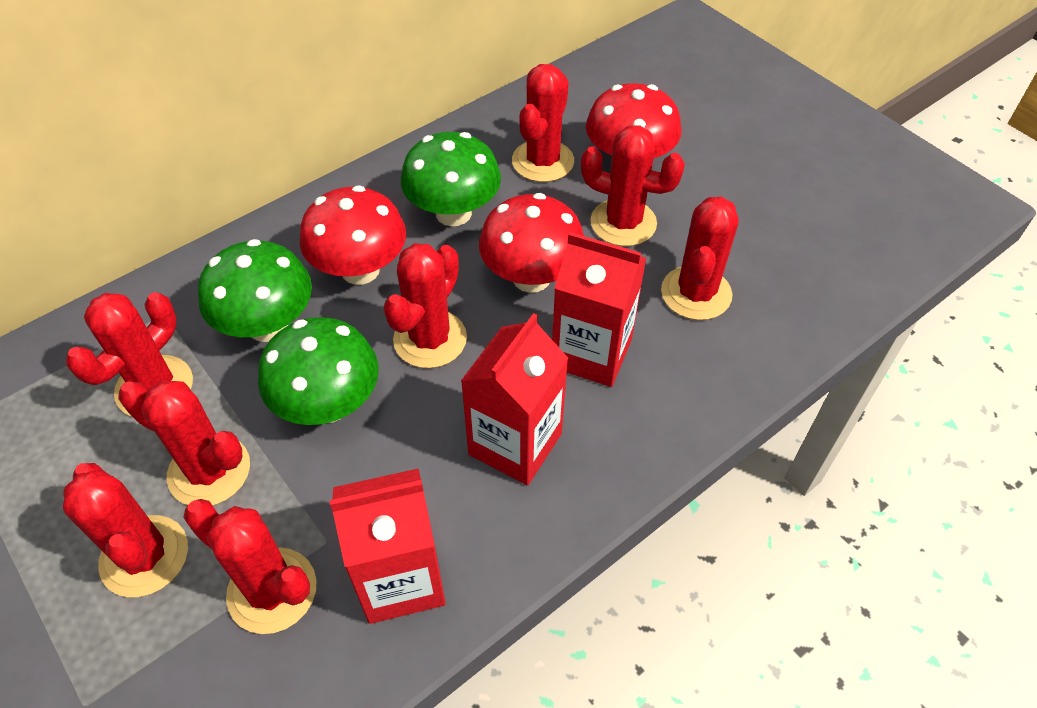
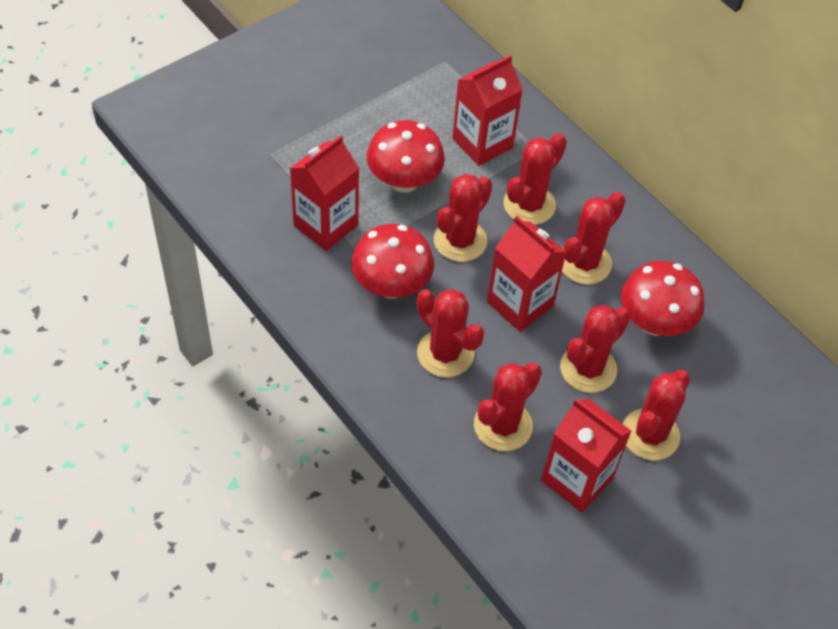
green mushroom: 3 -> 0
red cactus: 8 -> 7
red carton: 3 -> 4

